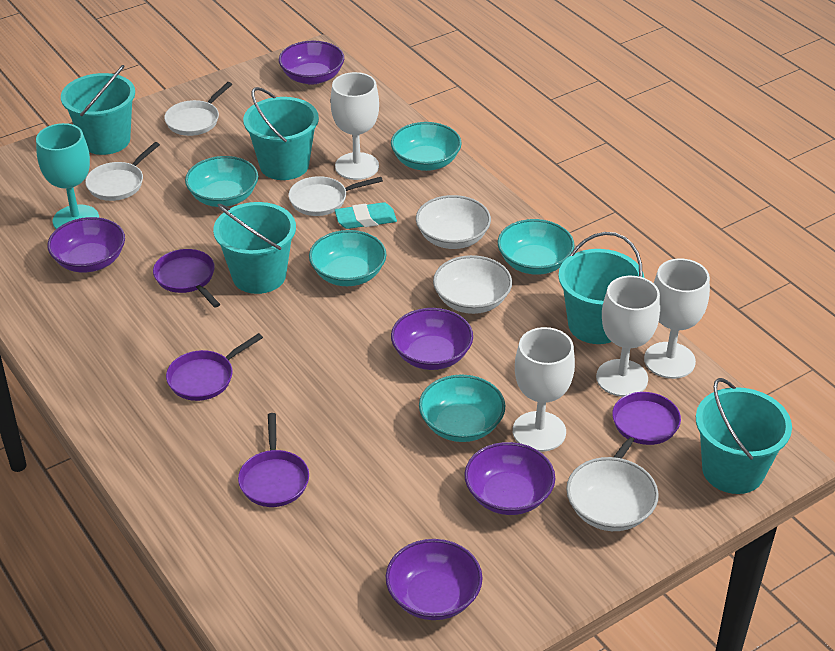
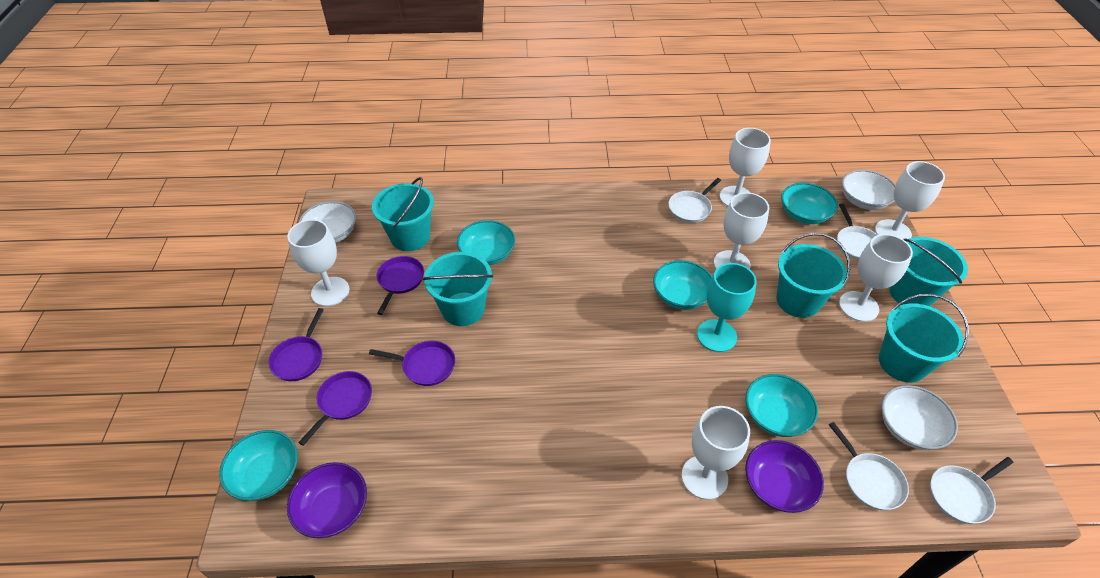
purple bowl: 5 -> 2
turquoise eraser: 1 -> 0
white goblet: 4 -> 6
white pan: 3 -> 4

